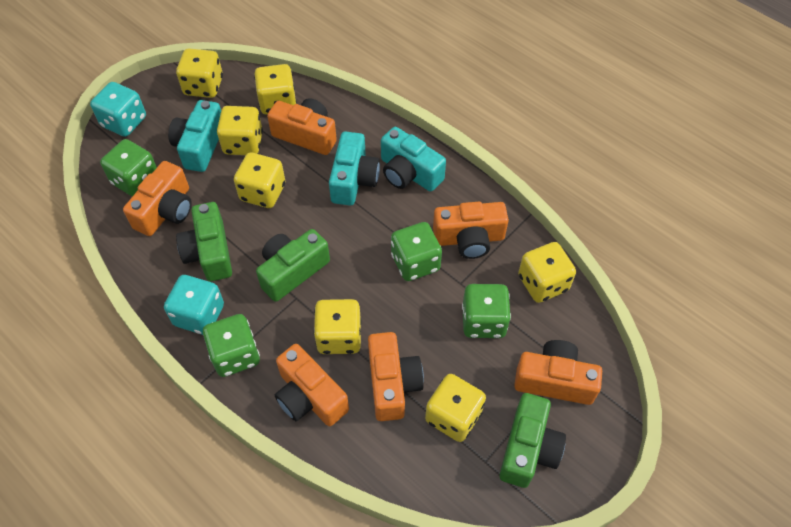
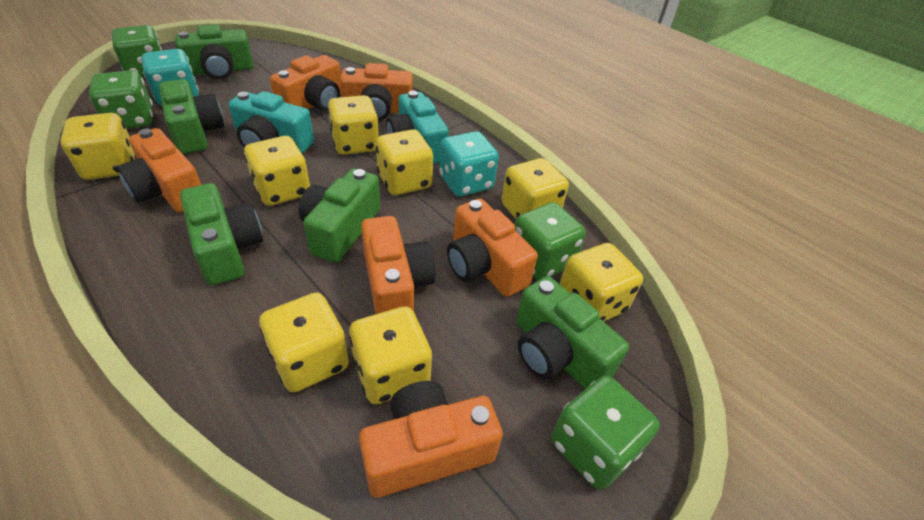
green camera: 3 -> 5
turquoise camera: 3 -> 2
yellow dice: 7 -> 8

